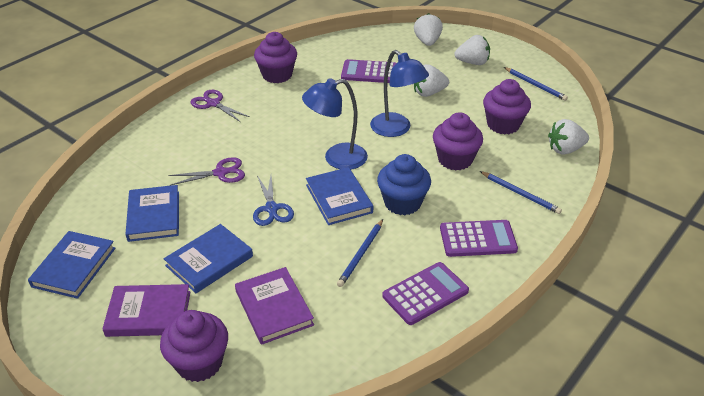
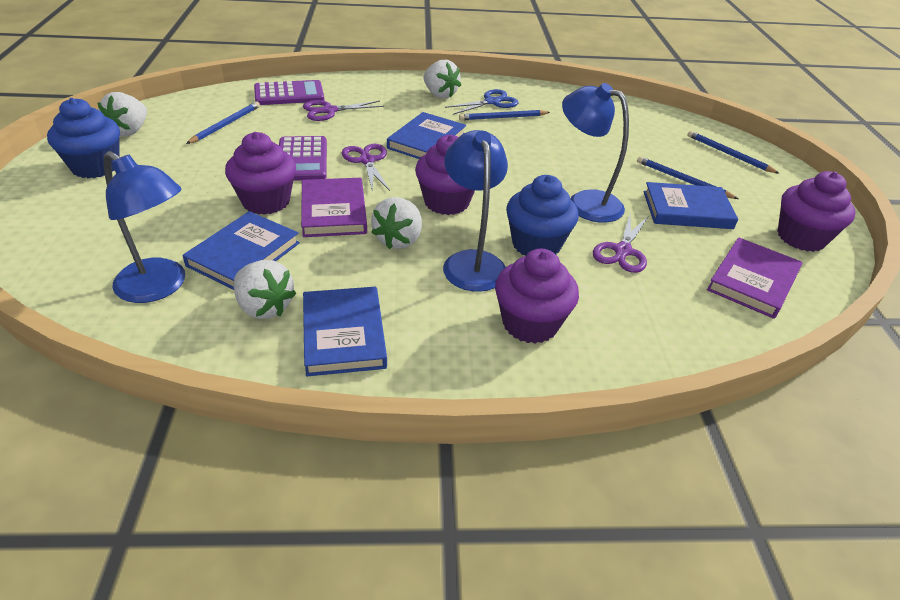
blue cupcake: 1 -> 2
blue lamp: 2 -> 3
blue pencil: 3 -> 4
purple calculator: 3 -> 2
purple scissors: 2 -> 3

